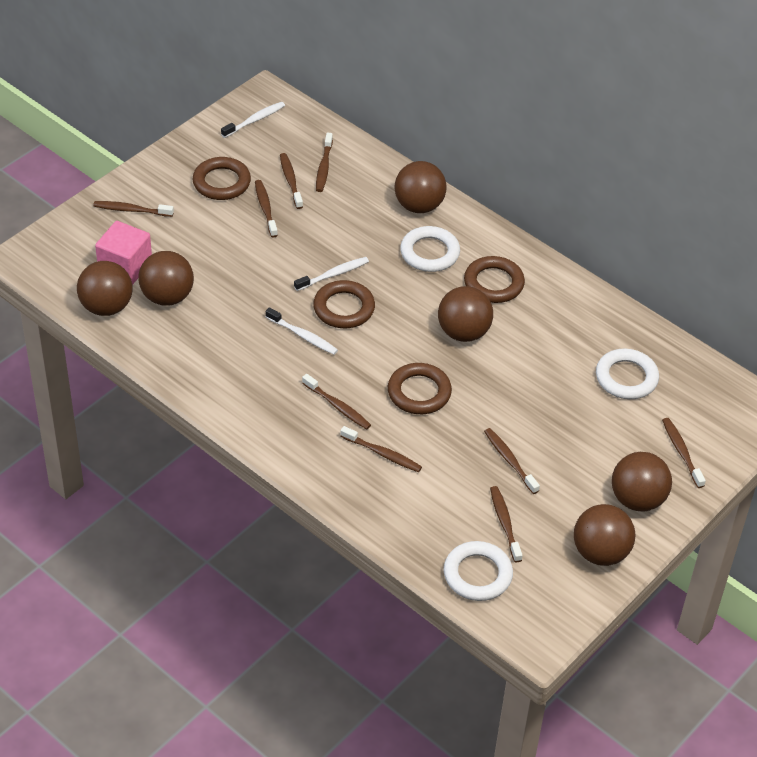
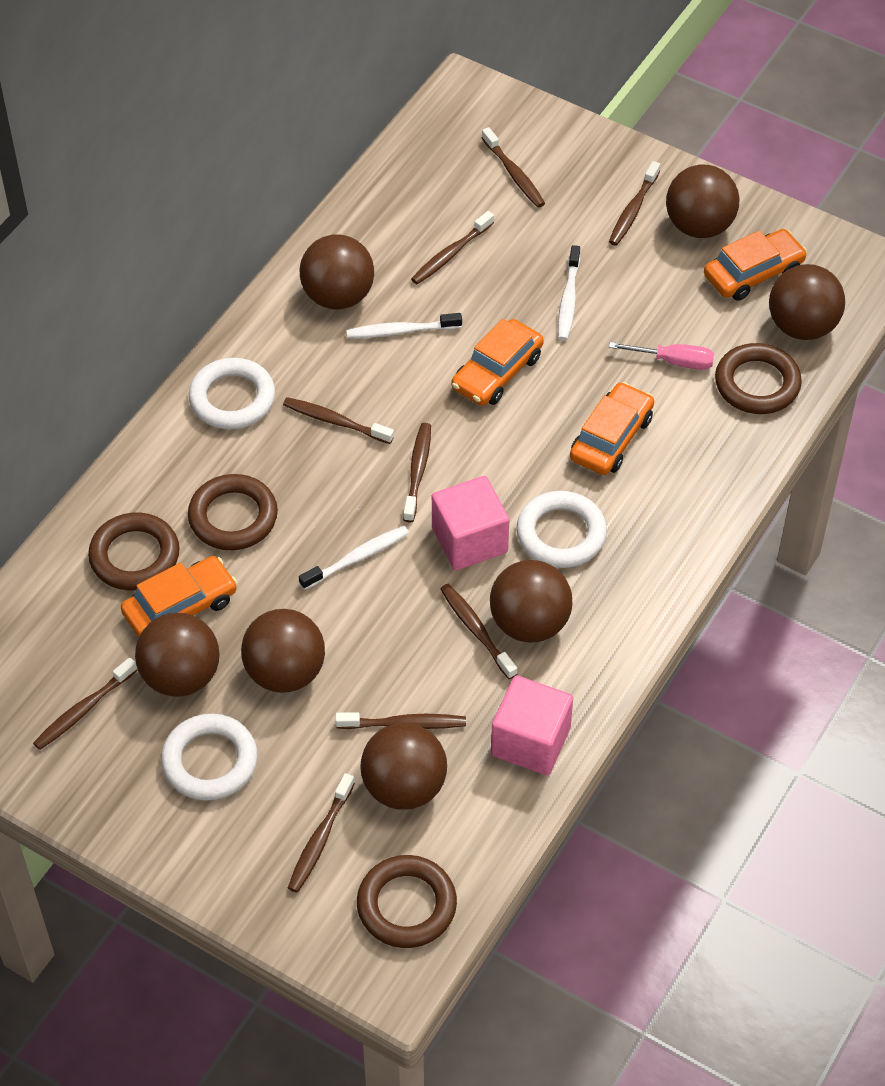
brown ball: 6 -> 7
orange car: 0 -> 4
pink cube: 1 -> 2
pink screwdriver: 0 -> 1

